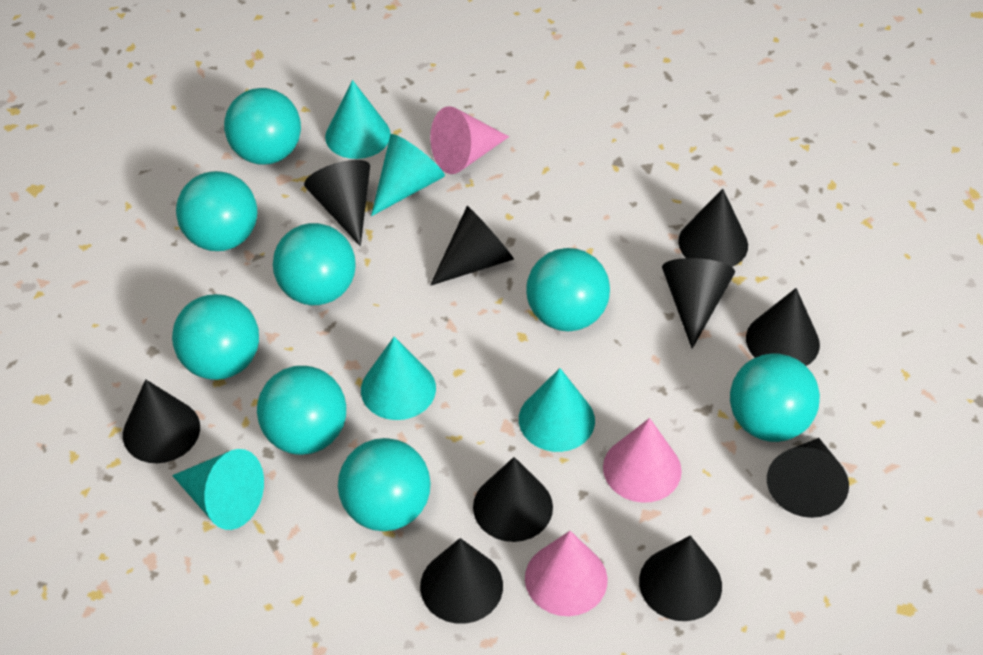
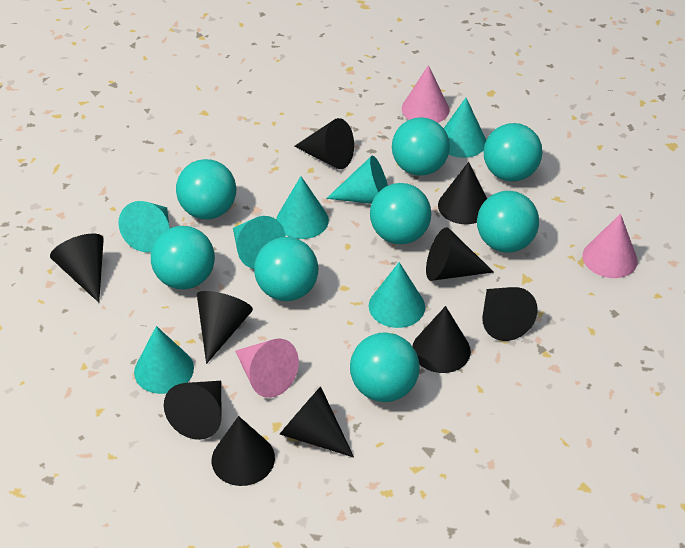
turquoise cone: 5 -> 7

